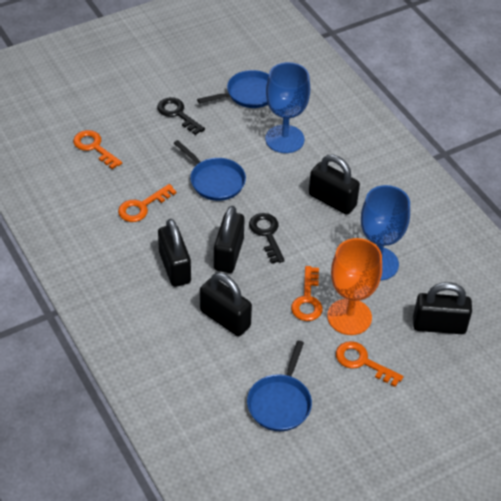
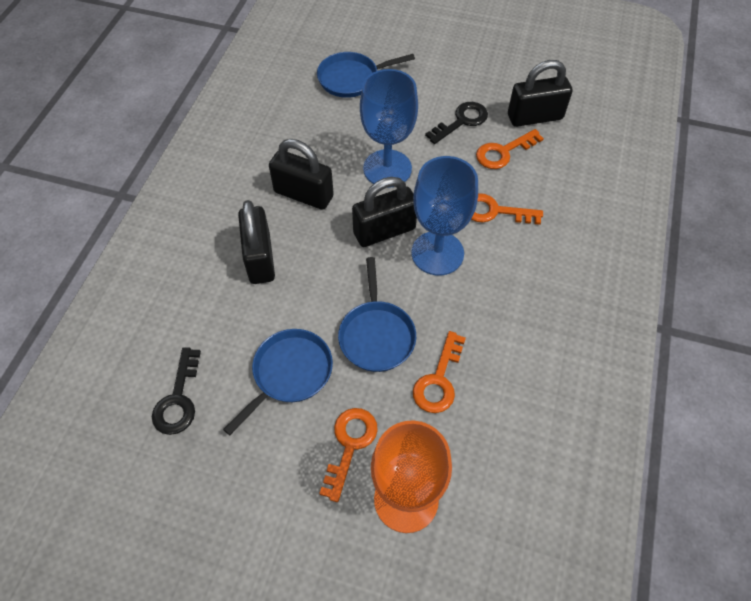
black padlock: 5 -> 4

